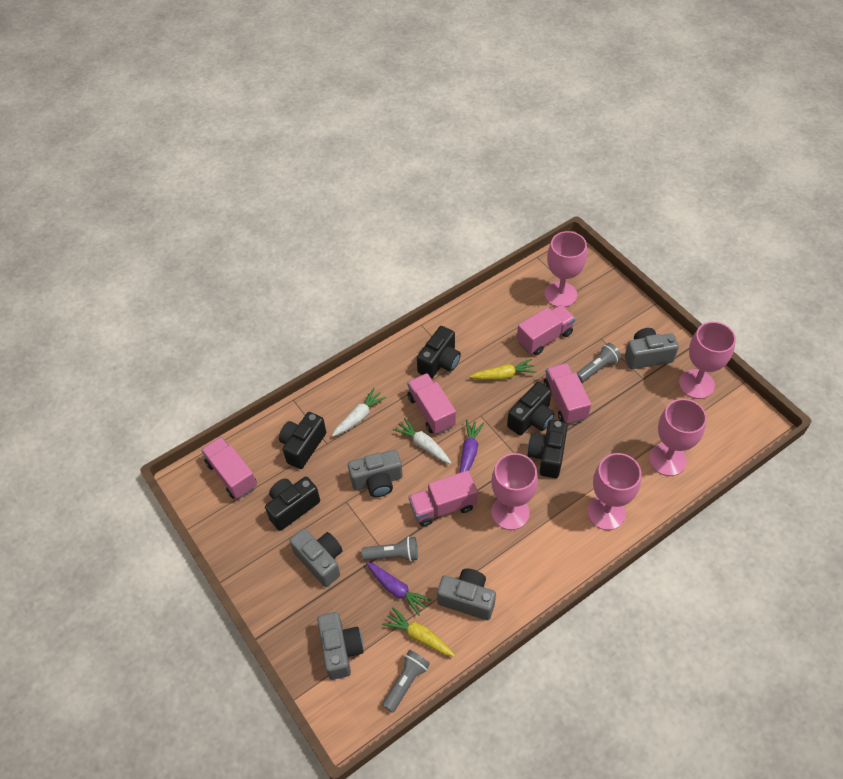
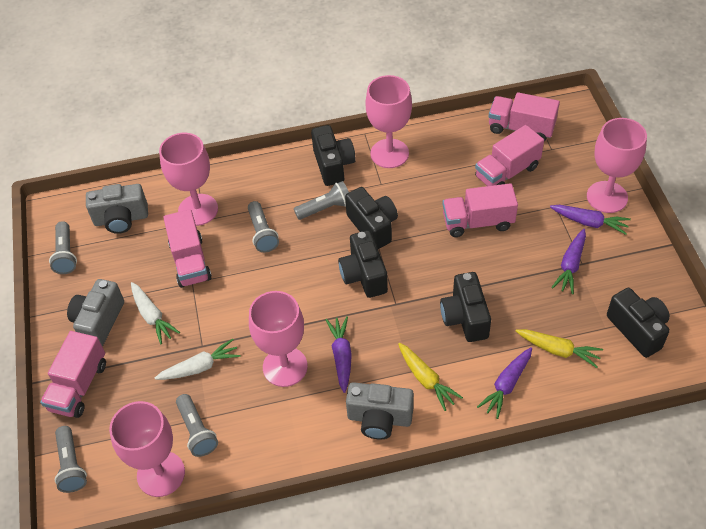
grey camera: 5 -> 3
grey flashlight: 3 -> 5
purple carrot: 2 -> 4

